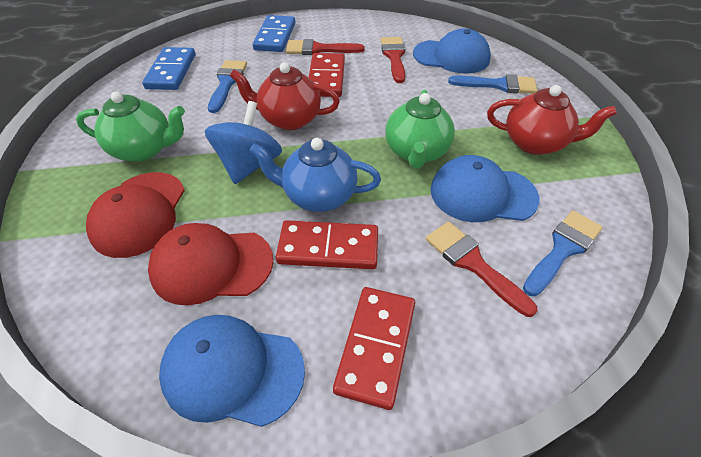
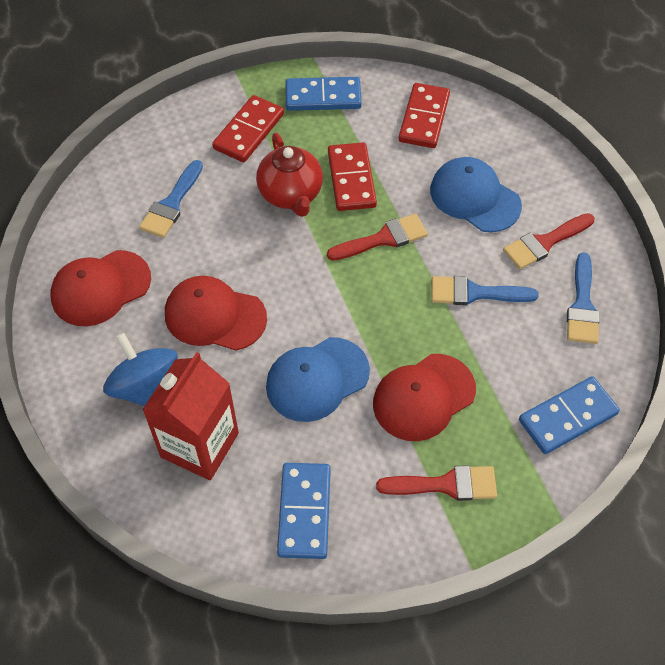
blue cap: 3 -> 2
blue domino: 2 -> 3
blue teapot: 1 -> 0
green teapot: 2 -> 0
red cap: 2 -> 3
red carton: 0 -> 1
red teapot: 2 -> 1

